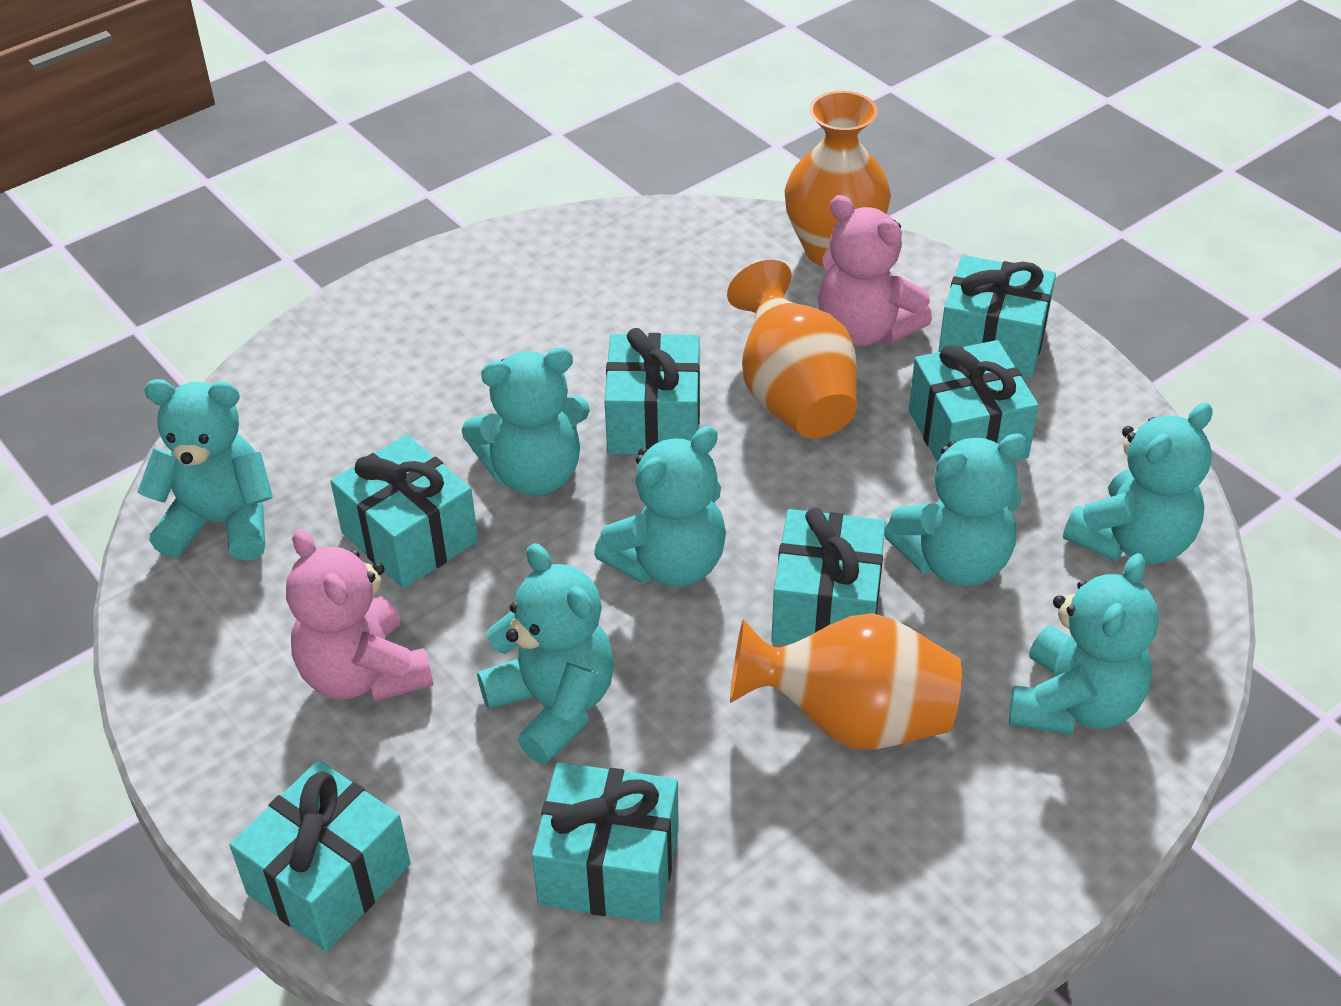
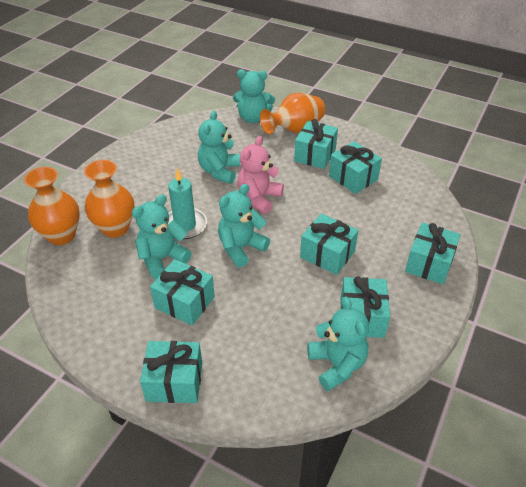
pink teddy bear: 2 -> 1
turquoise candle: 0 -> 1
turquoise teddy bear: 7 -> 5

